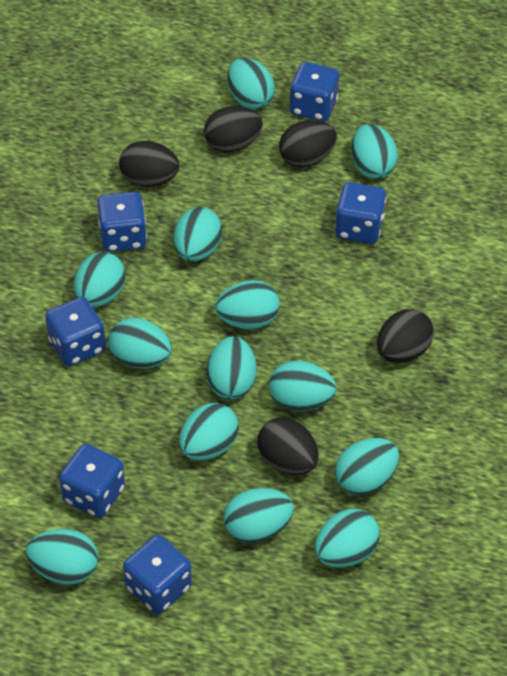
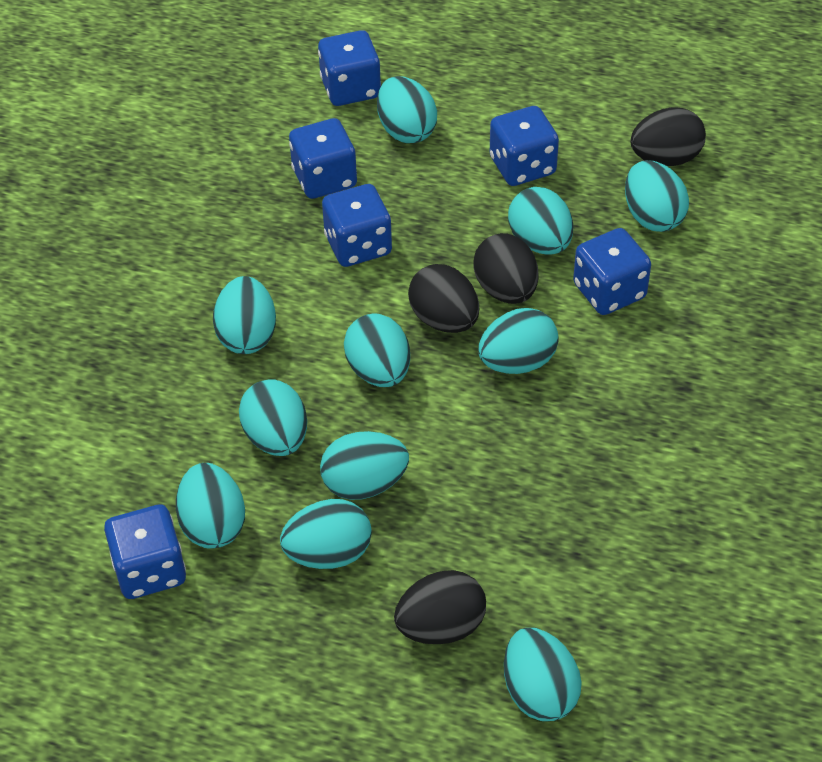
black egg: 5 -> 4
turquoise egg: 13 -> 11

